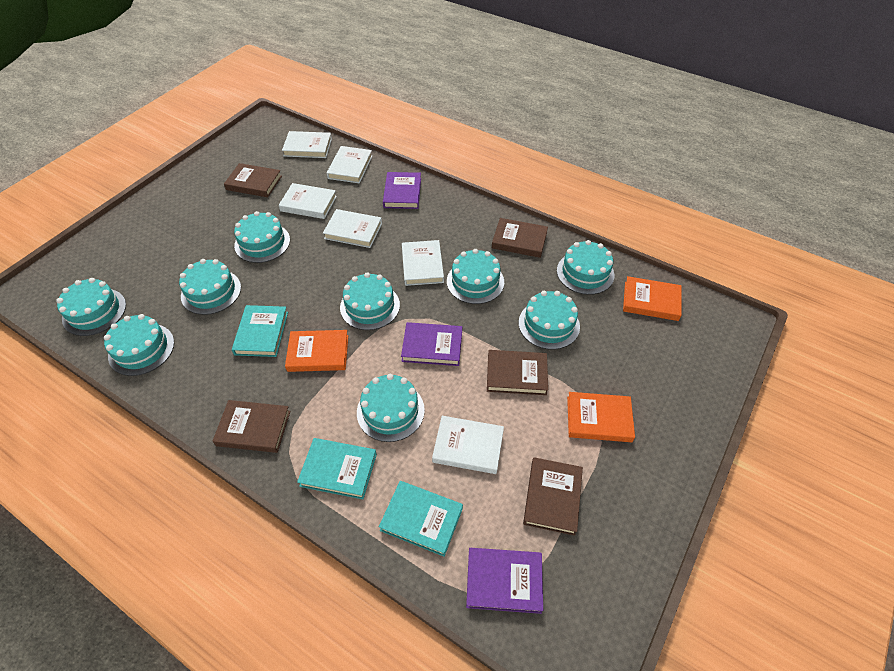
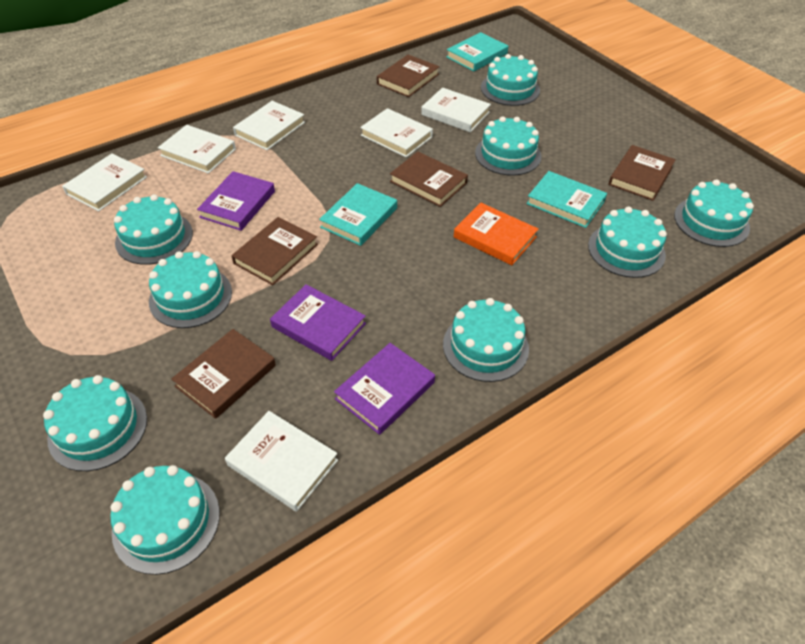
orange book: 3 -> 1

